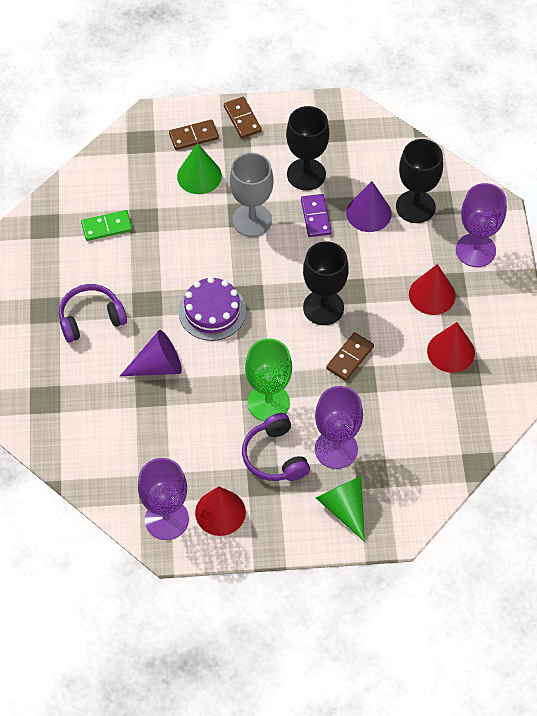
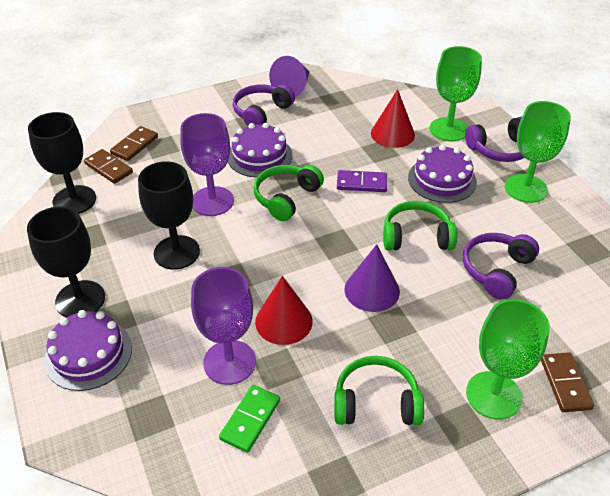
green cone: 2 -> 0
green goblet: 1 -> 3
green headphones: 0 -> 3
grey goblet: 1 -> 0
purple cake: 1 -> 3
purple goblet: 3 -> 2
purple headphones: 2 -> 3
red cone: 3 -> 2

